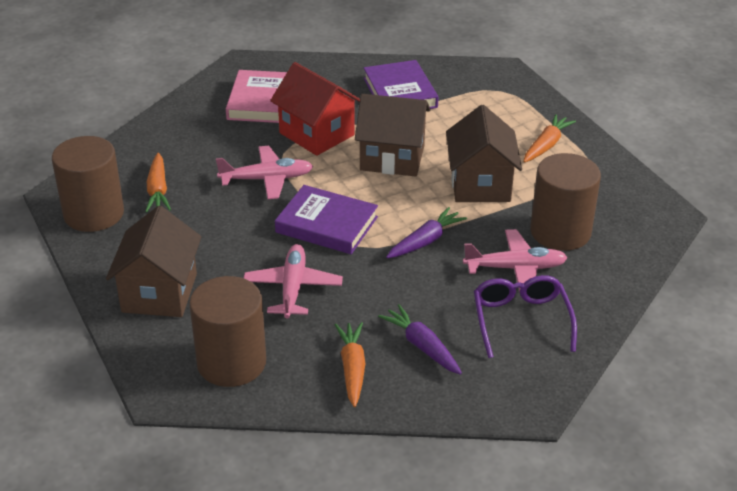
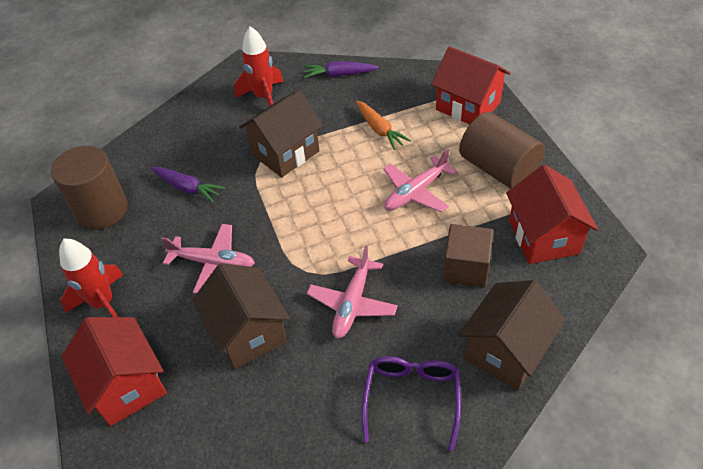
brown cube: 0 -> 1
brown cylinder: 3 -> 2
orange carrot: 3 -> 1
pink book: 1 -> 0
purple book: 2 -> 0
red house: 1 -> 3
red rocket: 0 -> 2

